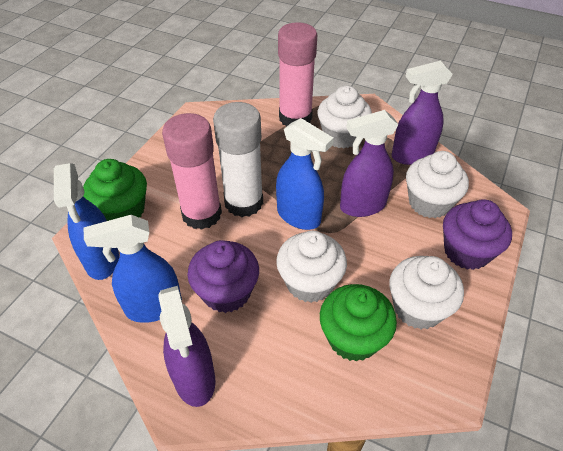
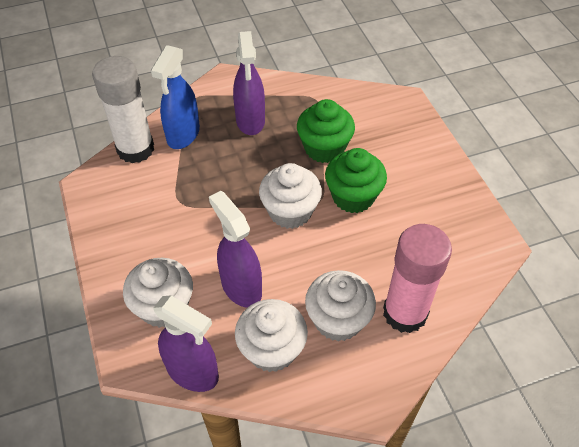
blue spray bottle: 3 -> 1
pink glue stick: 2 -> 1
purple cupcake: 2 -> 0

